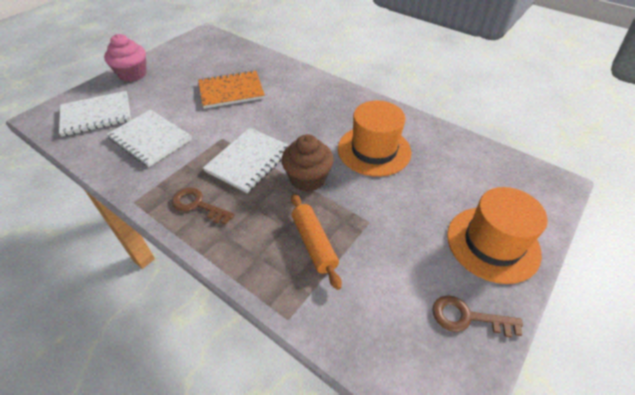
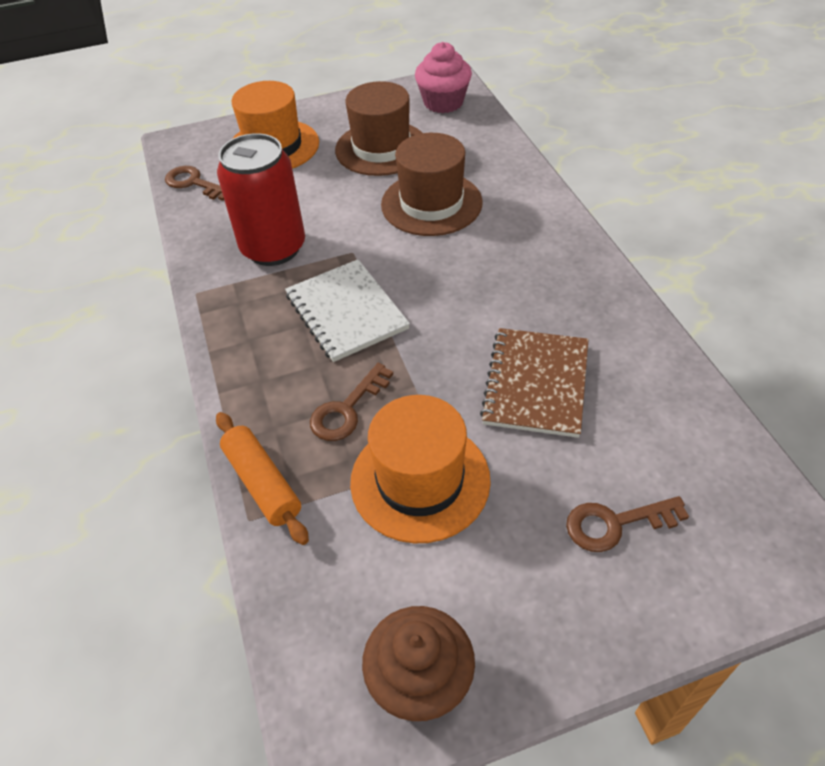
brown hat: 0 -> 2
brown key: 2 -> 3
brown notebook: 0 -> 1
orange notebook: 1 -> 0
red can: 0 -> 1
white notebook: 3 -> 1

